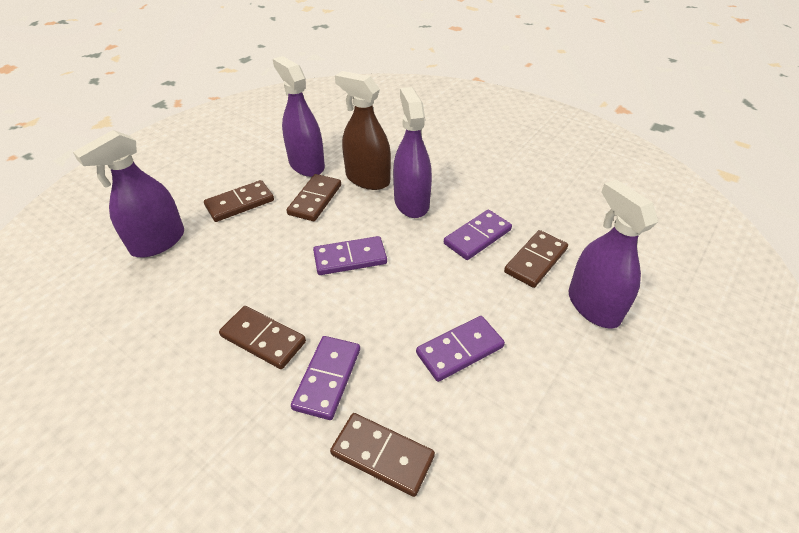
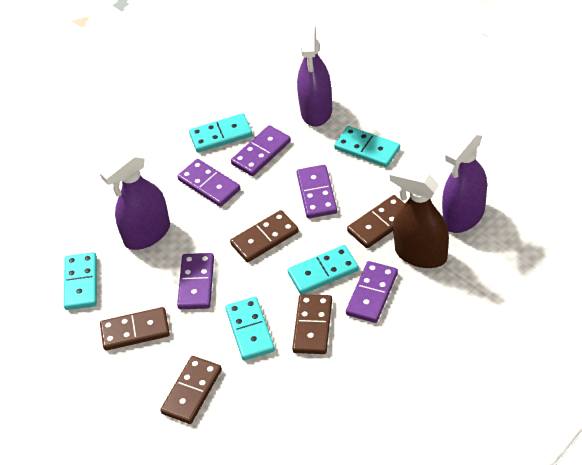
purple domino: 4 -> 5
purple spray bottle: 4 -> 3
turquoise domino: 0 -> 5

